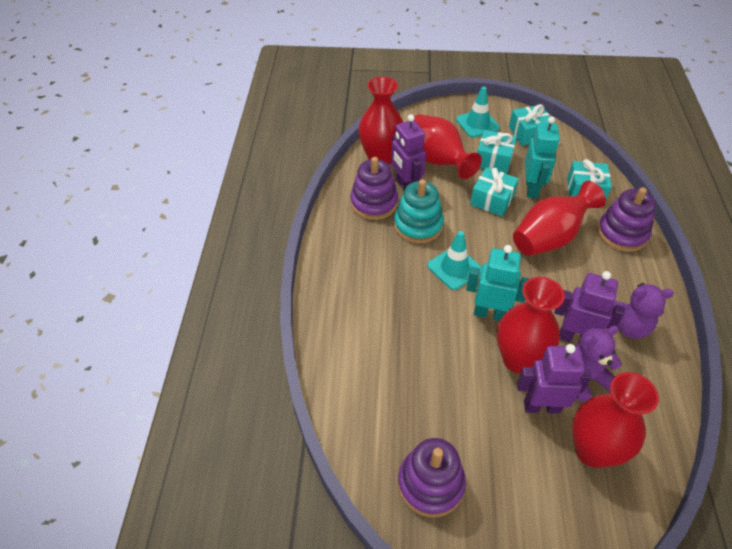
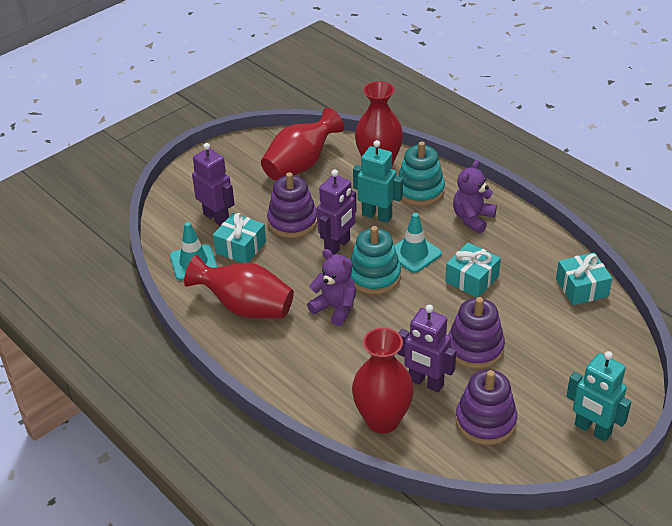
red vase: 5 -> 4
turquoise gift: 4 -> 3
turquoise stacking toy: 1 -> 2

